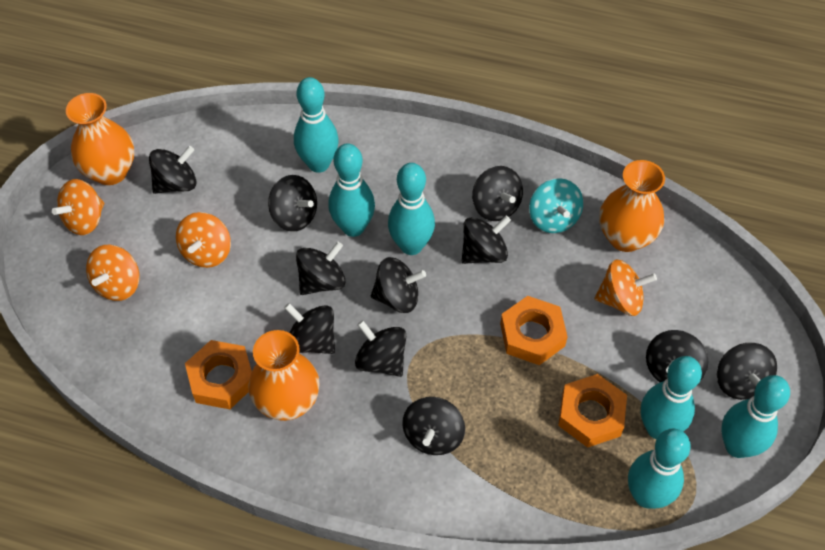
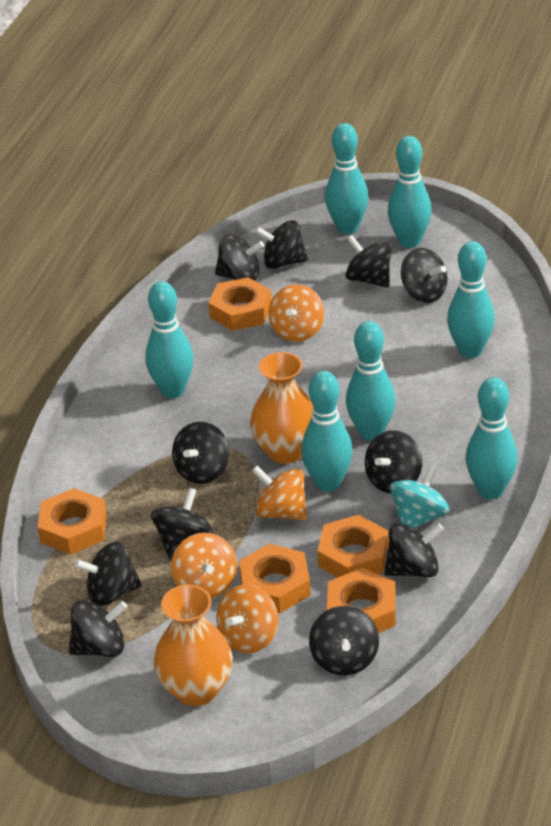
orange nut: 3 -> 5
orange vase: 3 -> 2
turquoise bowling pin: 6 -> 7

